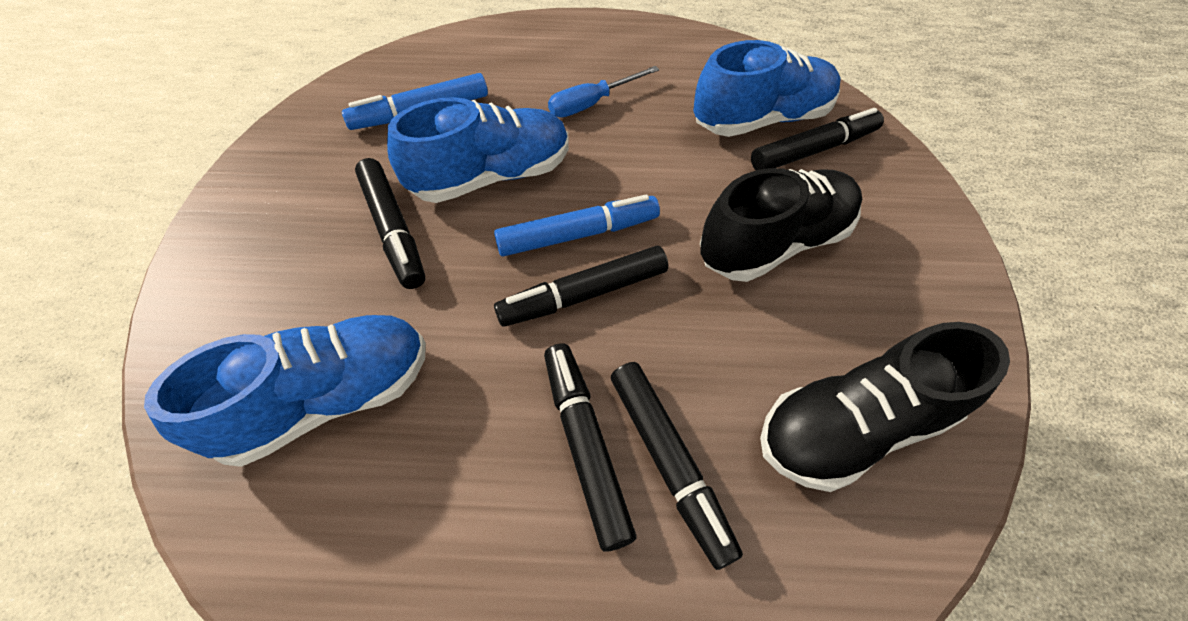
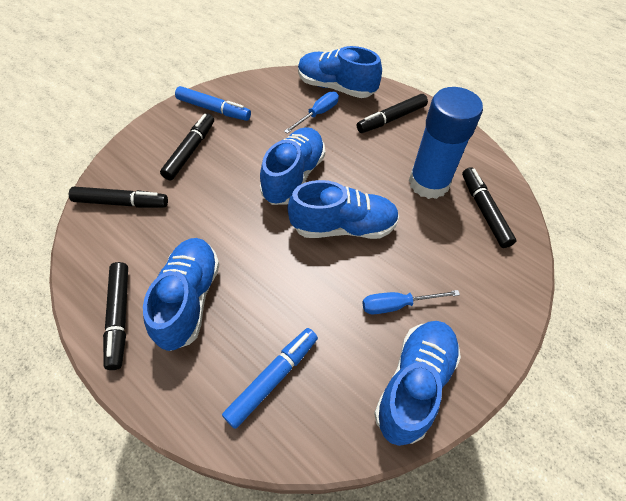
black shoe: 2 -> 0
blue glue stick: 0 -> 1
blue screwdriver: 1 -> 2
blue shoe: 3 -> 5

